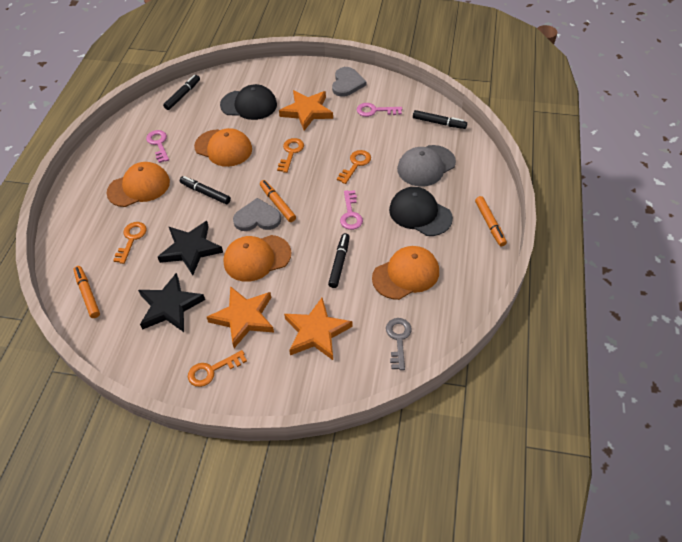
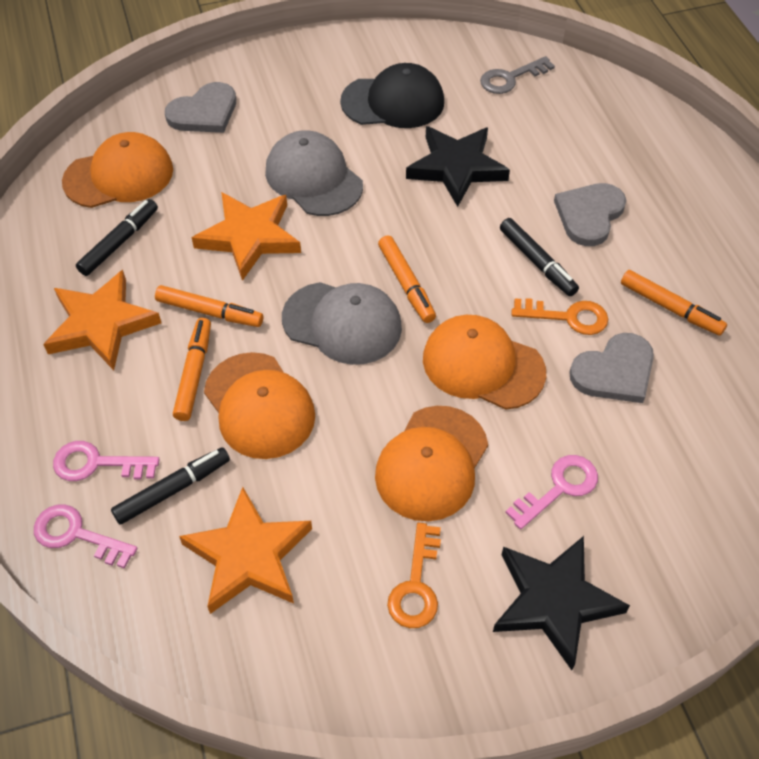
black cap: 2 -> 1
black marker: 4 -> 3
grey cap: 1 -> 2
grey heart: 2 -> 3
orange key: 4 -> 2
orange marker: 3 -> 4

